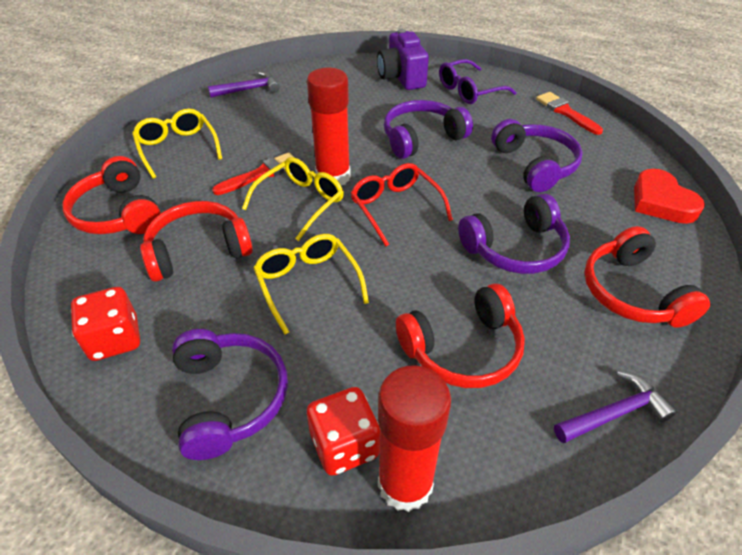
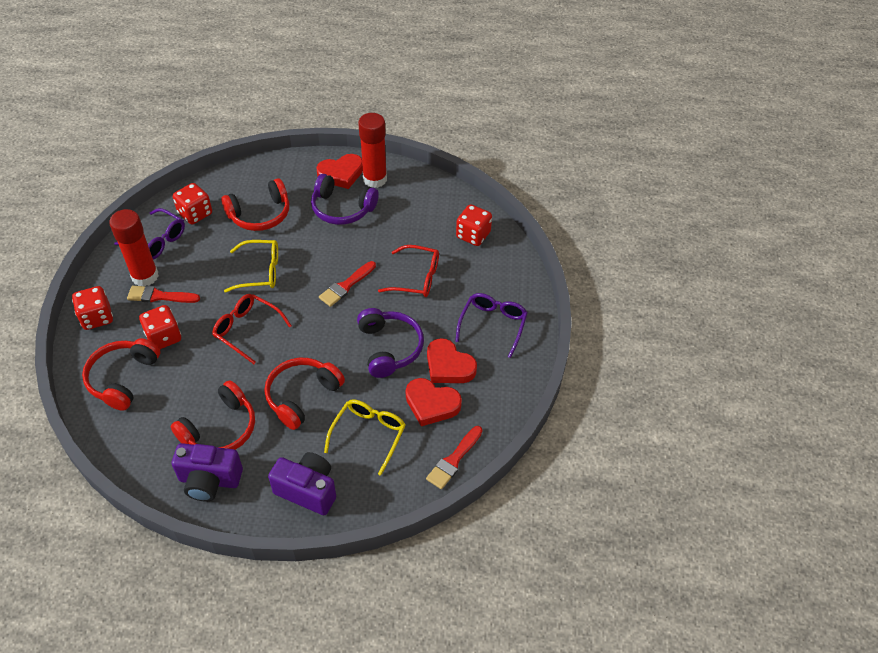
purple camera: 1 -> 2
purple glasses: 1 -> 2
purple hammer: 2 -> 0
purple headphones: 4 -> 2
red brush: 2 -> 3
red dice: 2 -> 4
red glasses: 1 -> 2
red heart: 1 -> 3
yellow glasses: 3 -> 2

